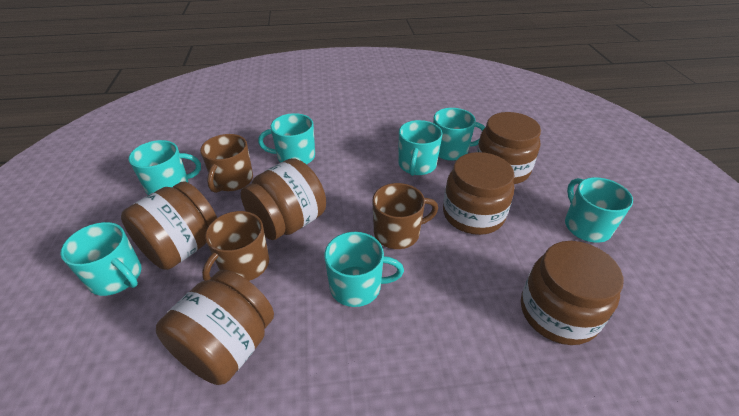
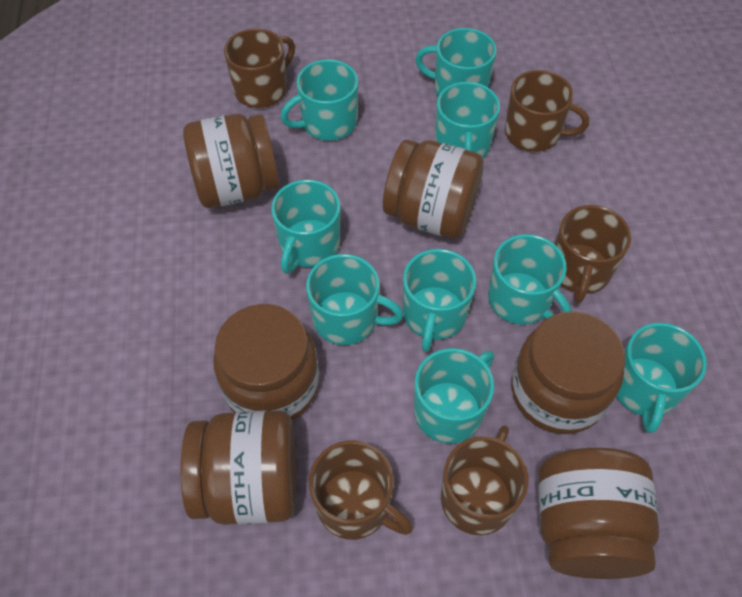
brown mug: 3 -> 5
turquoise mug: 7 -> 9

